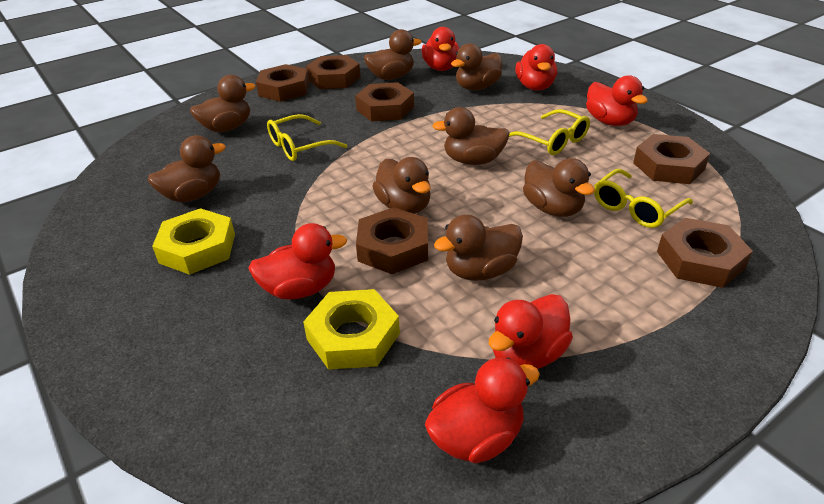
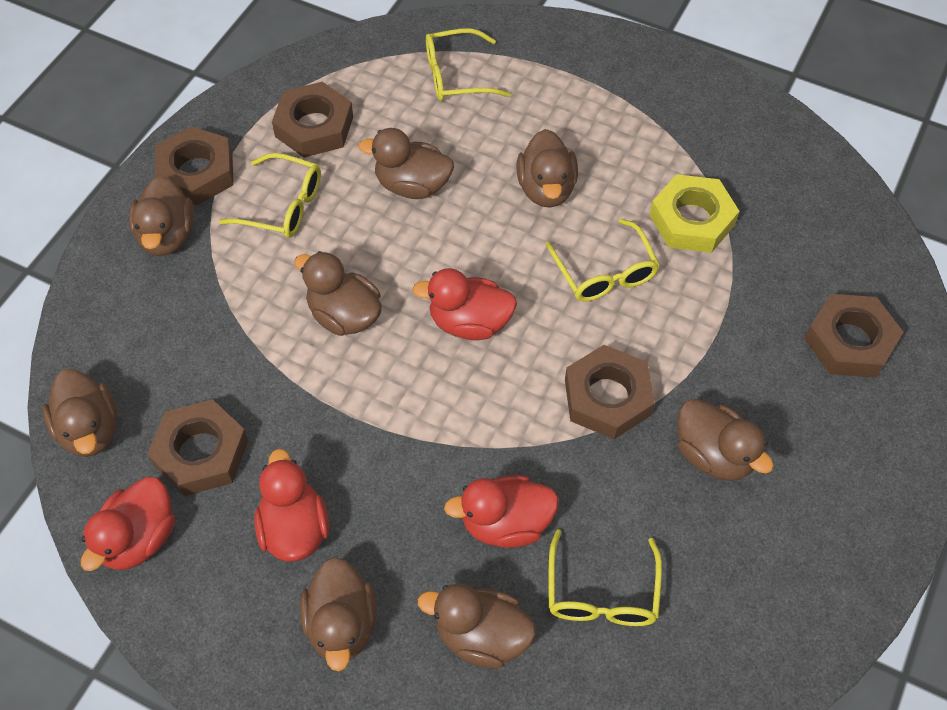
brown nut: 6 -> 5
red duck: 6 -> 4
yellow glasses: 3 -> 4
yellow nut: 2 -> 1

